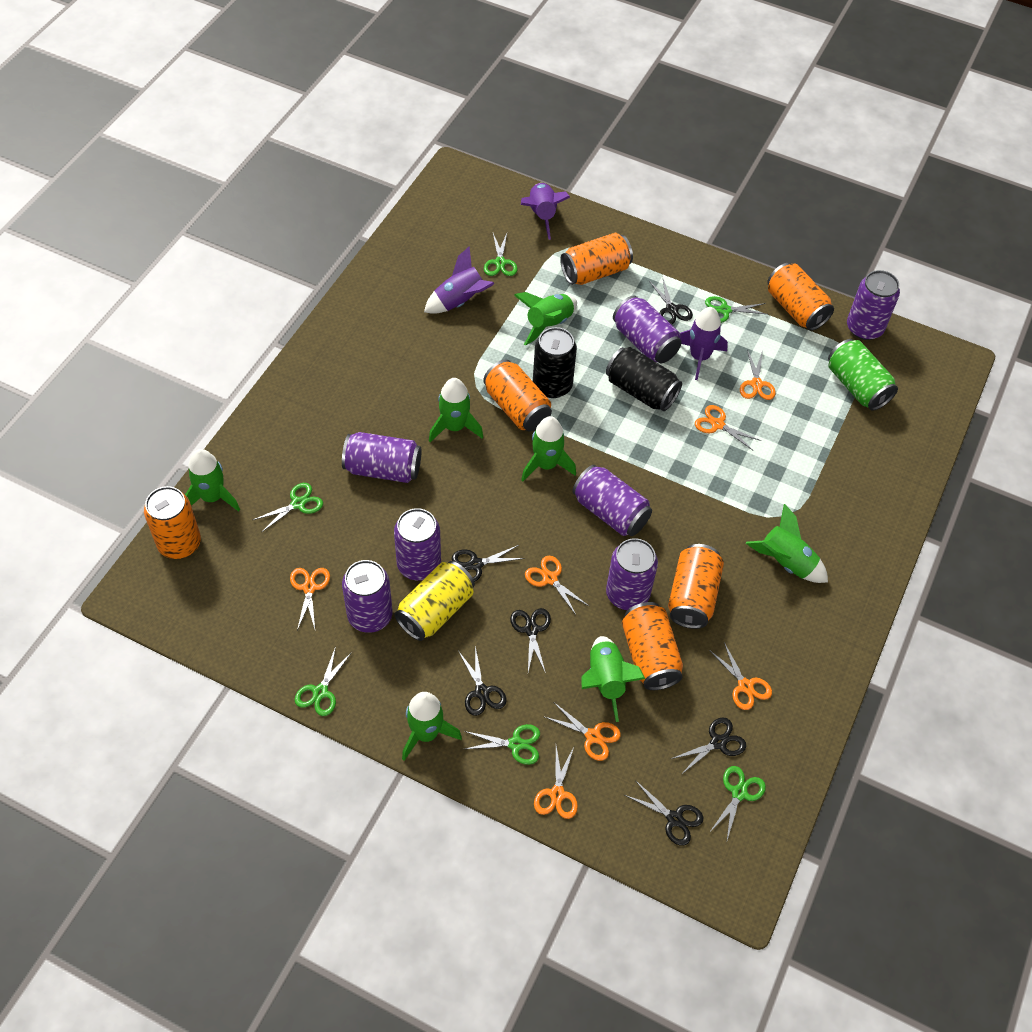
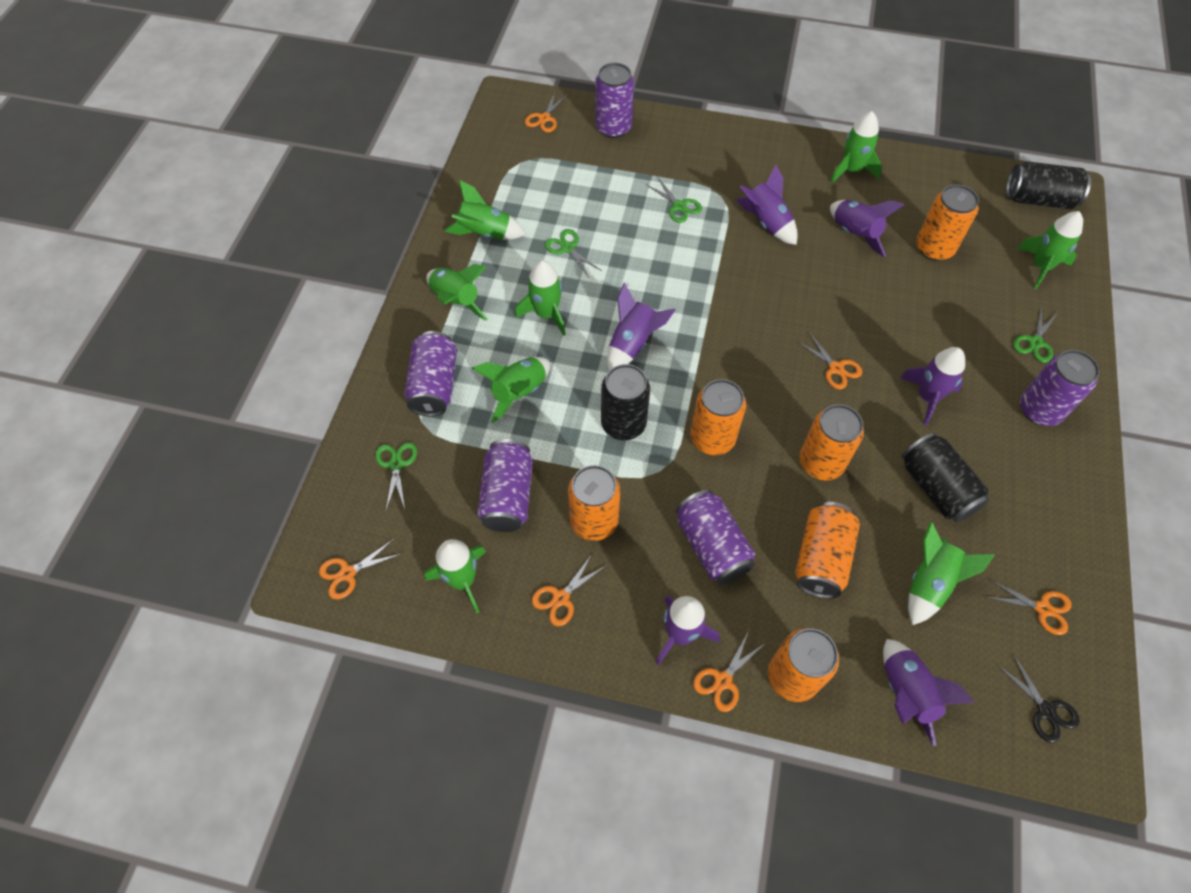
black can: 2 -> 3
black scissors: 6 -> 1
green can: 1 -> 0
green rocket: 7 -> 8
green scissors: 6 -> 4
orange scissors: 7 -> 6
purple can: 7 -> 5
purple rocket: 3 -> 6
yellow can: 1 -> 0

